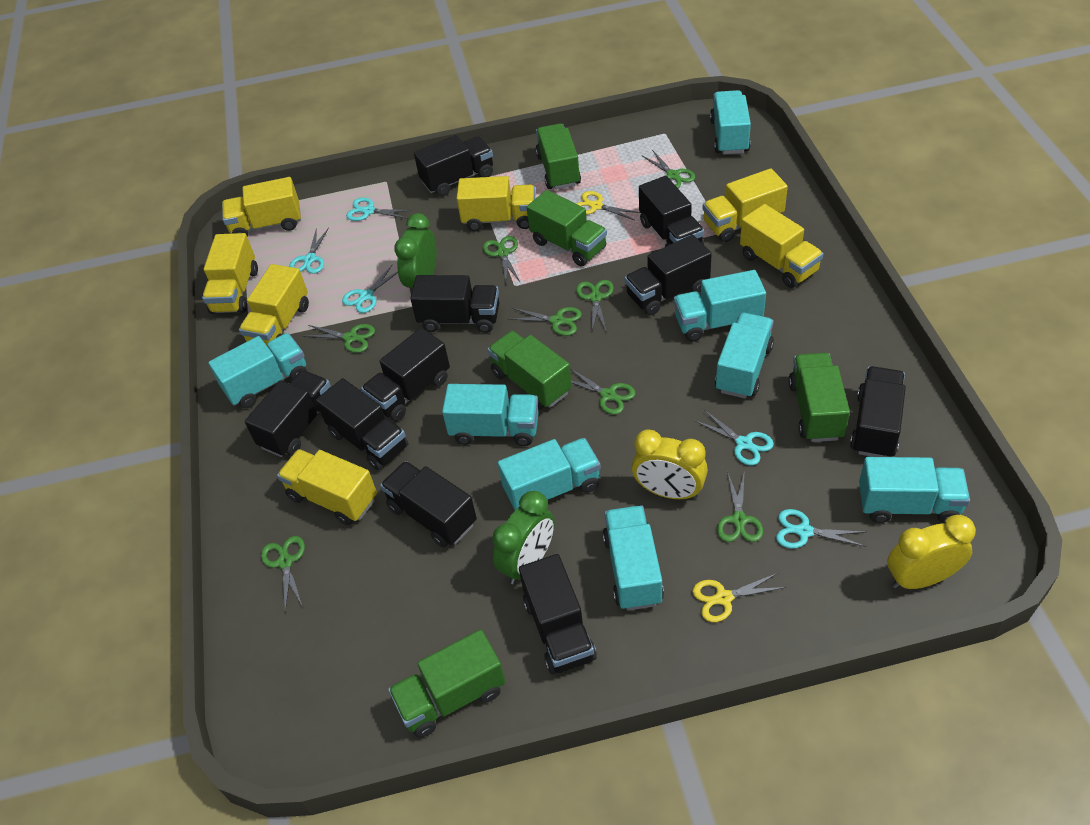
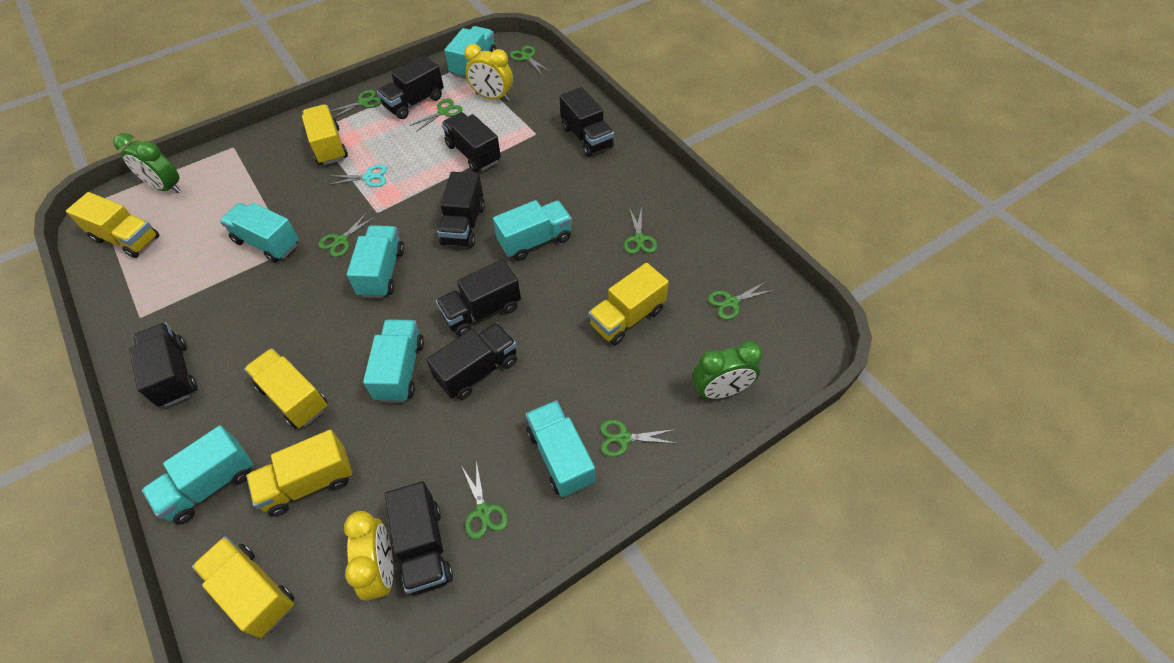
black truck: 10 -> 8
green truck: 5 -> 0
turquoise scissors: 5 -> 1
turquoise truck: 8 -> 7
yellow scissors: 2 -> 0
yellow truck: 7 -> 6

